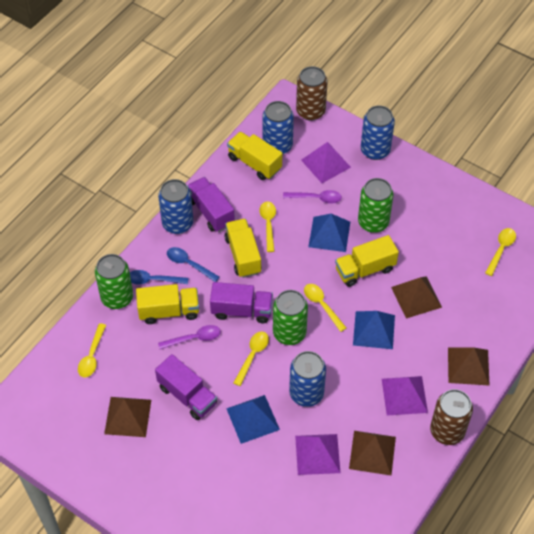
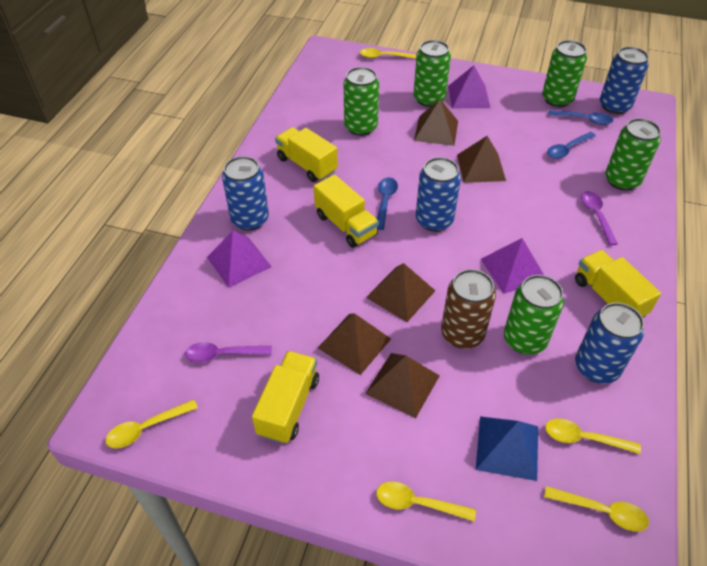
blue pyramid: 3 -> 1
blue spoon: 2 -> 3
brown can: 2 -> 1
brown pyramid: 4 -> 5
green can: 3 -> 5
purple truck: 3 -> 0

